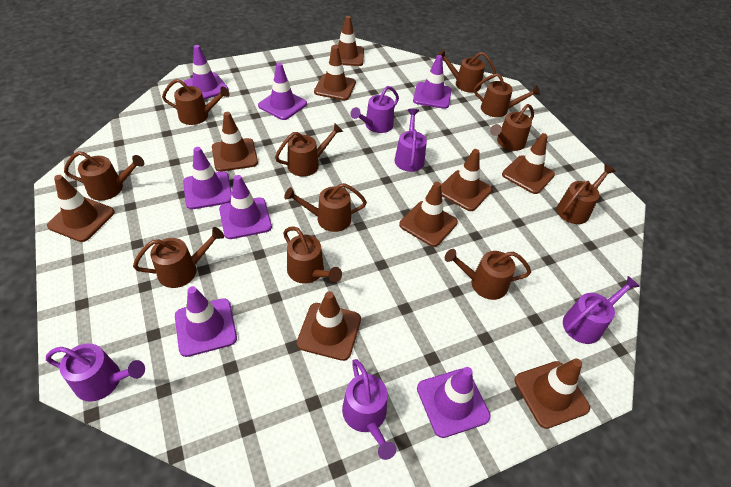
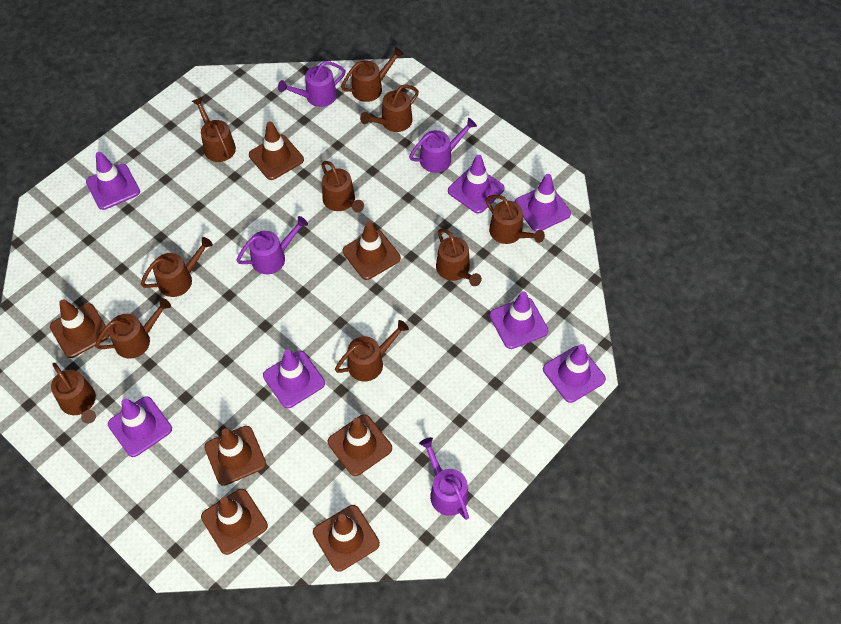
brown traffic cone: 9 -> 7
brown watering can: 11 -> 10
purple watering can: 5 -> 4

